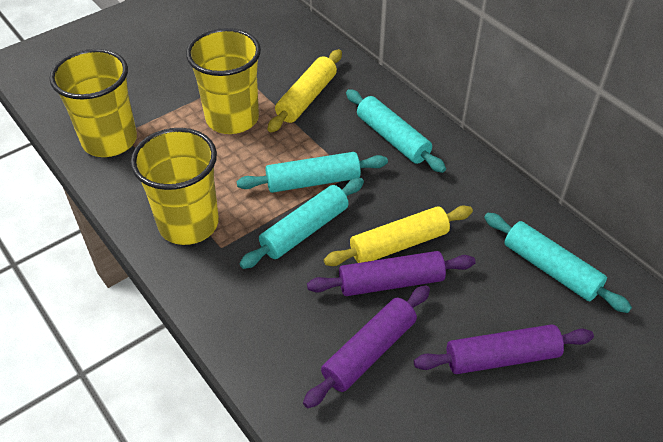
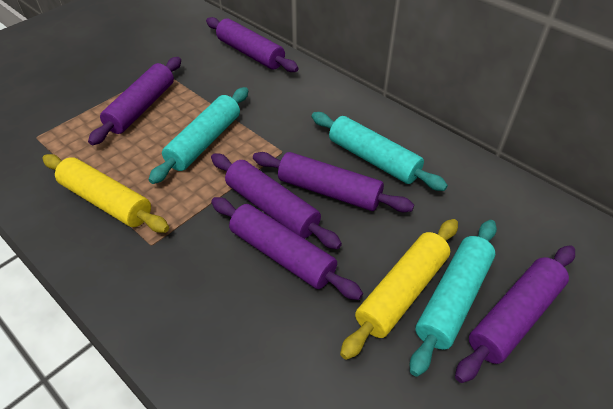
purple rolling pin: 3 -> 6
turquoise rolling pin: 4 -> 3
yellow cup: 3 -> 0

